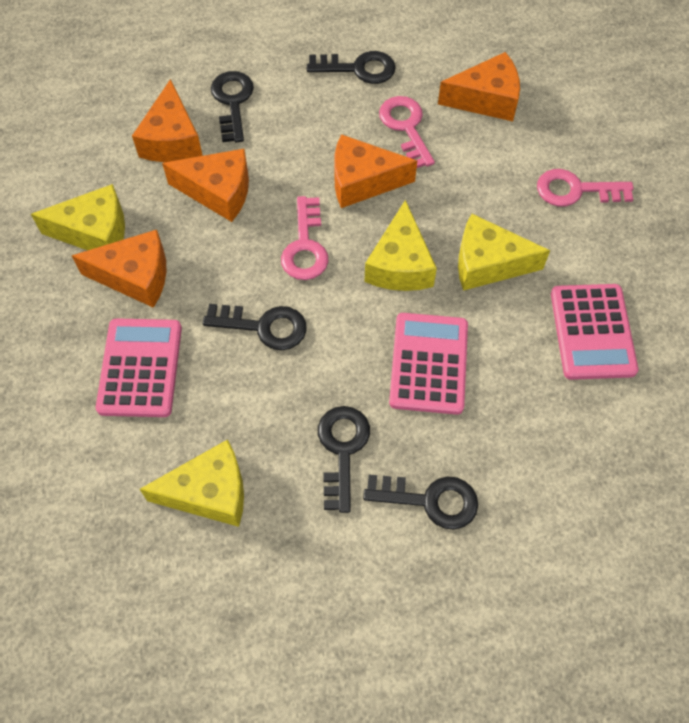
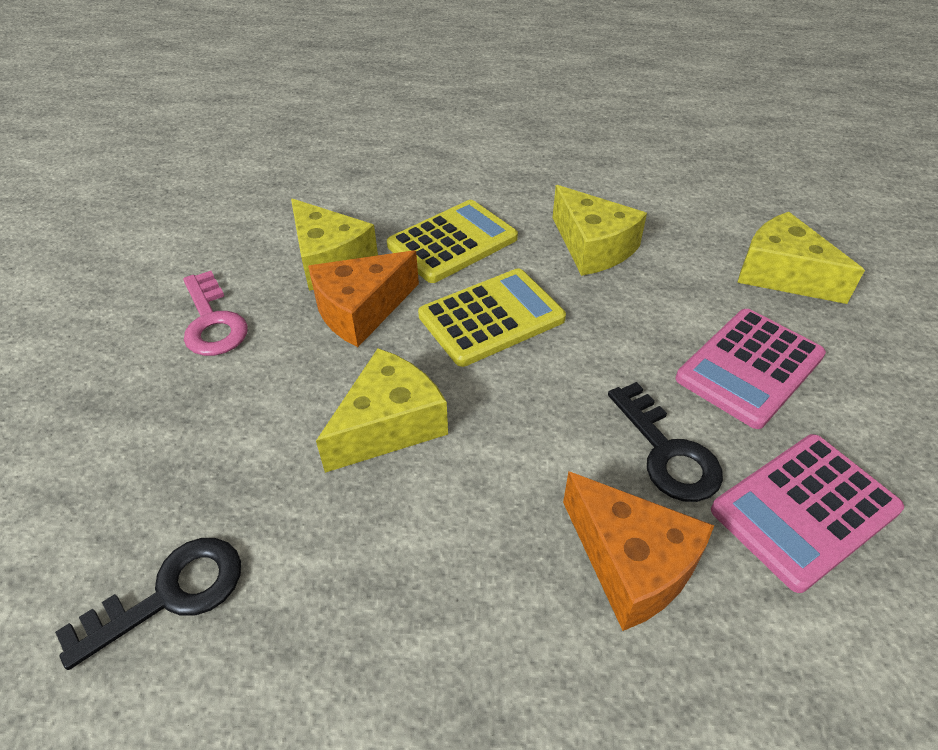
black key: 5 -> 2
orange cheese: 5 -> 2
pink calculator: 3 -> 2
pink key: 3 -> 1
yellow calculator: 0 -> 2

